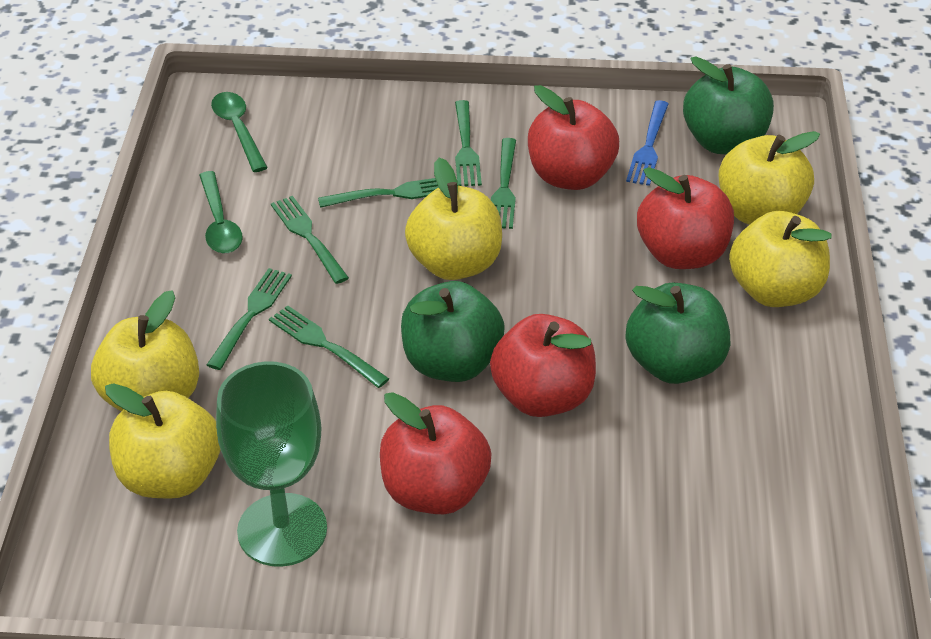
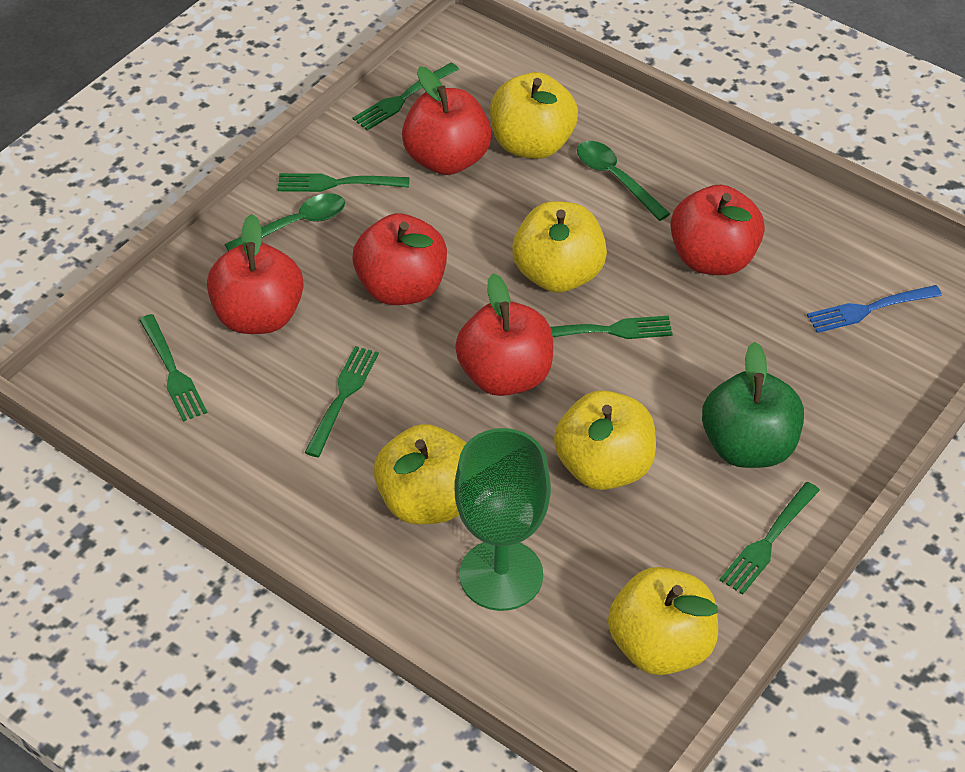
green apple: 3 -> 1
red apple: 4 -> 5

